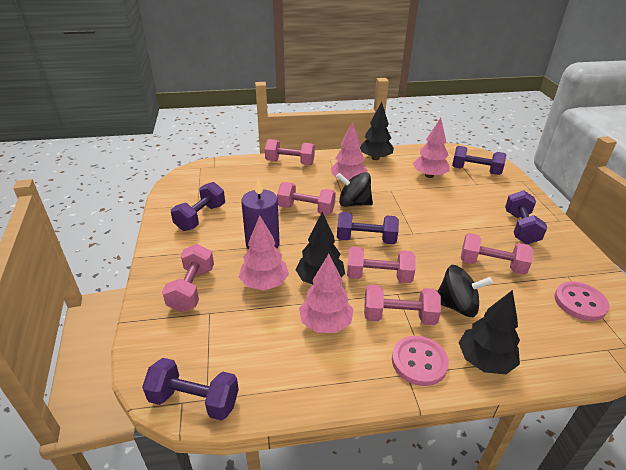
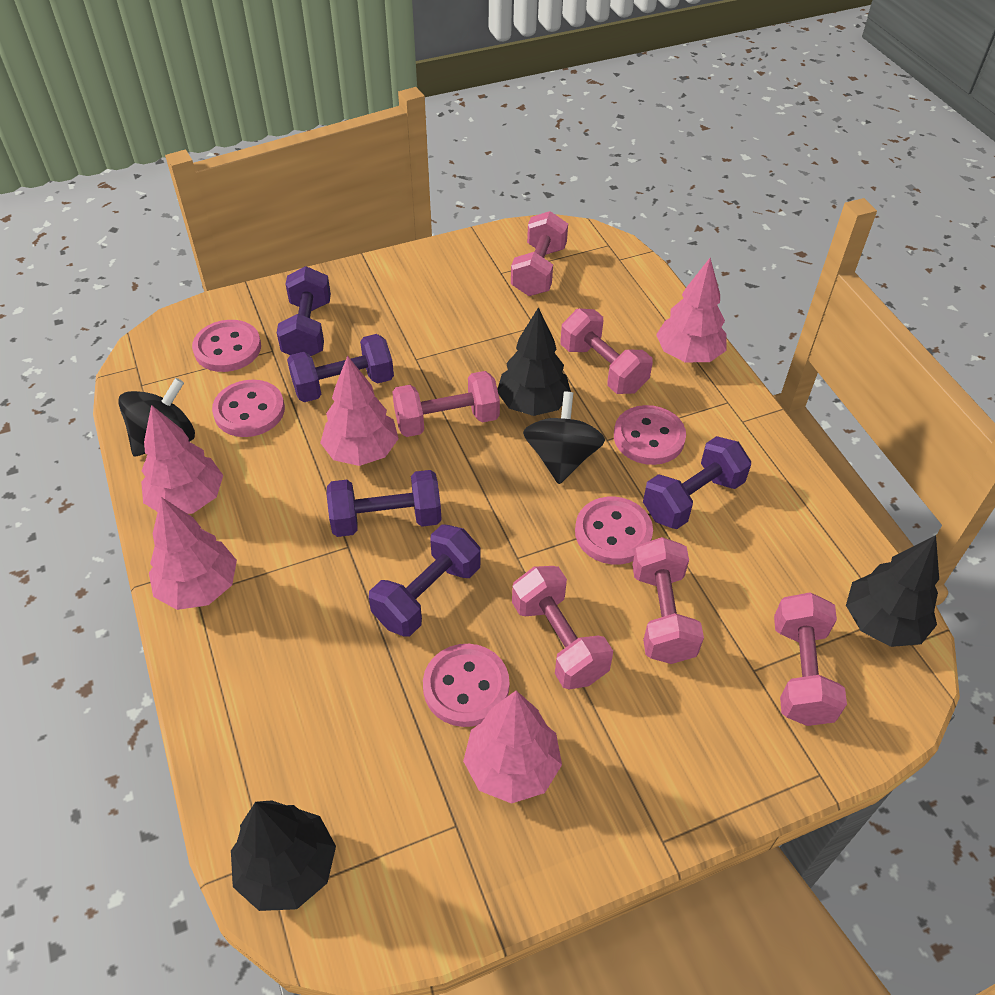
pink button: 2 -> 5
pink tree: 4 -> 5
purple candle: 1 -> 0

